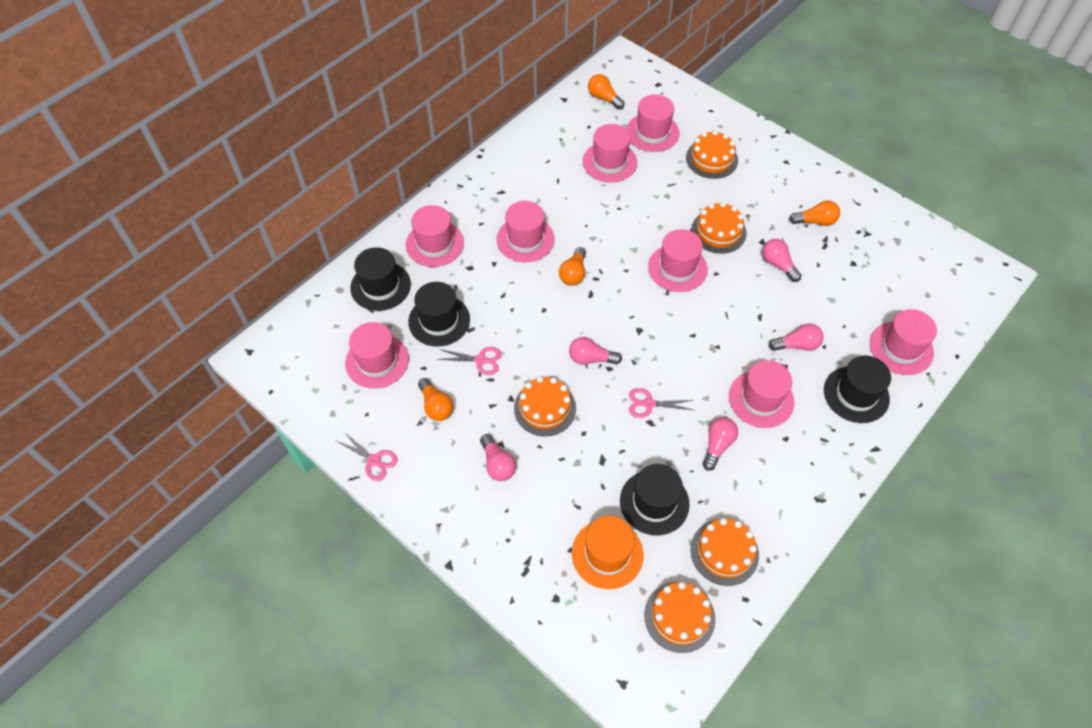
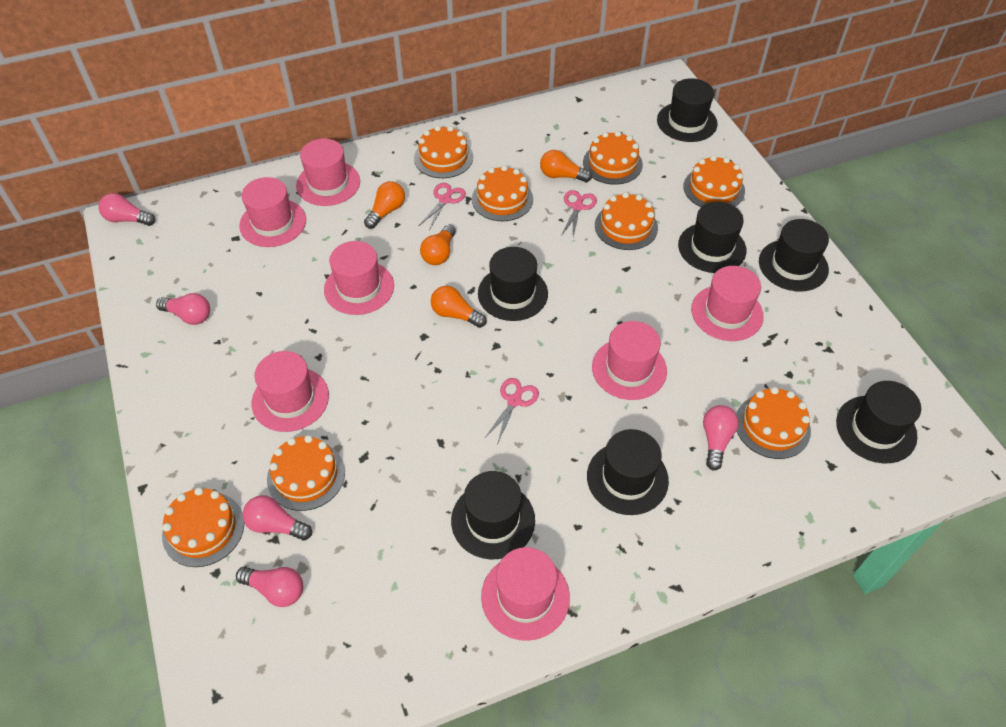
black hat: 4 -> 7
orange cake: 5 -> 8
orange hat: 1 -> 0
pink hat: 8 -> 7

